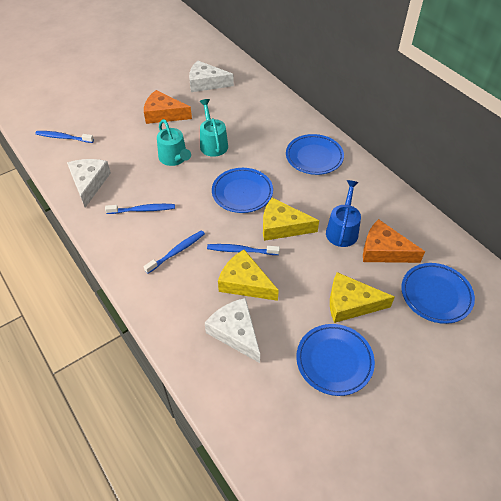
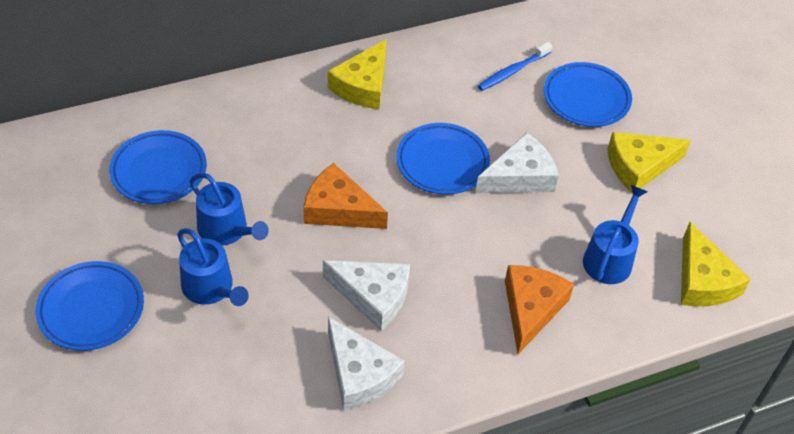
blue toothbrush: 4 -> 1
blue watering can: 1 -> 3
turquoise watering can: 2 -> 0

